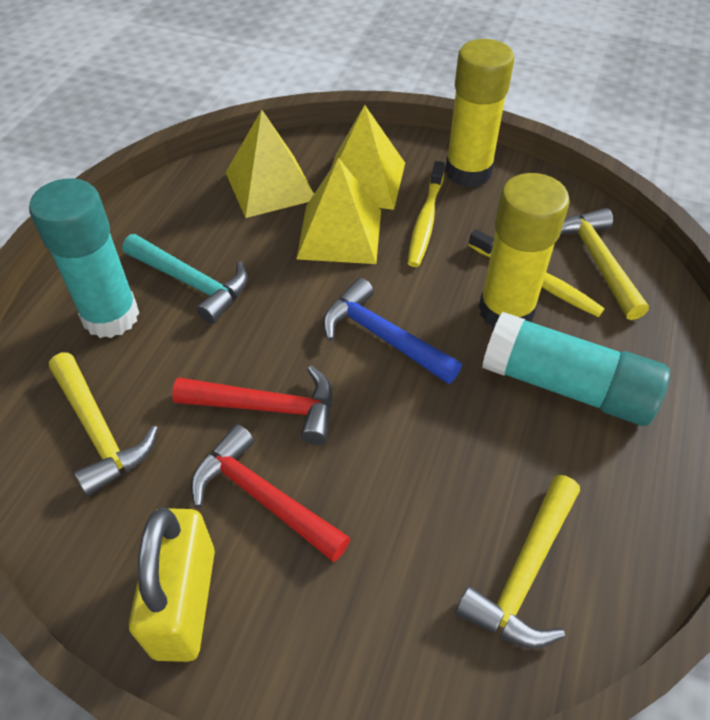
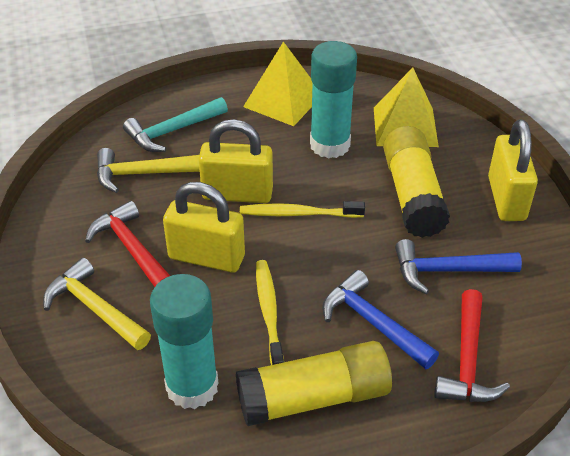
blue hammer: 1 -> 2
yellow hammer: 3 -> 2
yellow padlock: 1 -> 3
yellow pyramid: 3 -> 2

